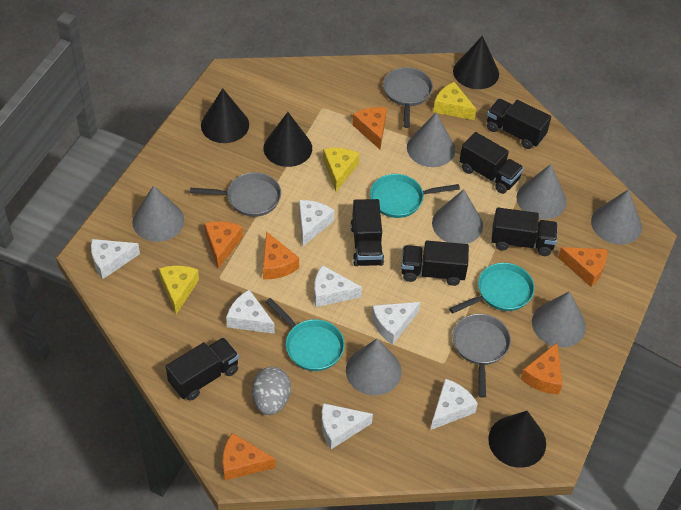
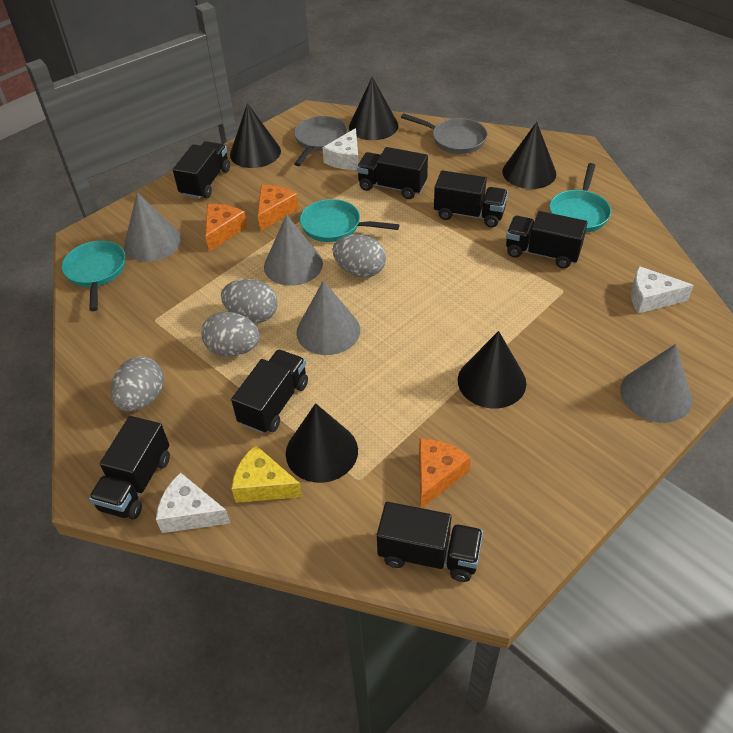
black cone: 4 -> 5
black truck: 6 -> 7
grey cone: 7 -> 4
grey egg: 1 -> 4
grey pan: 3 -> 2
orange cheese: 6 -> 3
white cheese: 7 -> 3
yellow cheese: 3 -> 1

